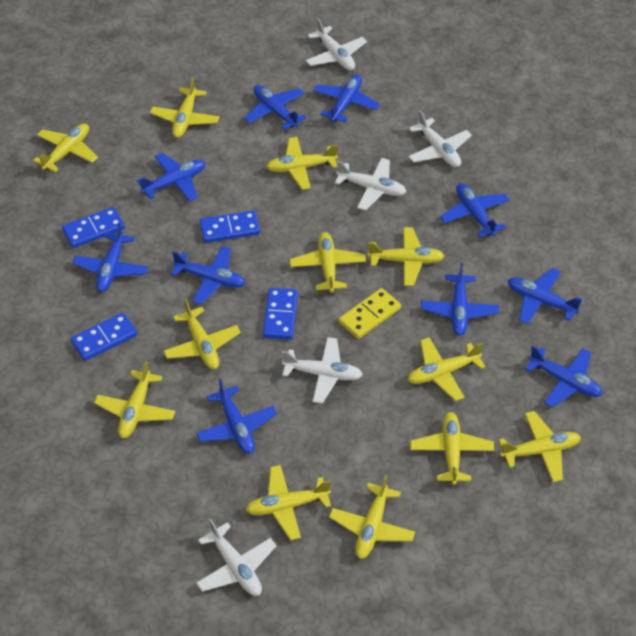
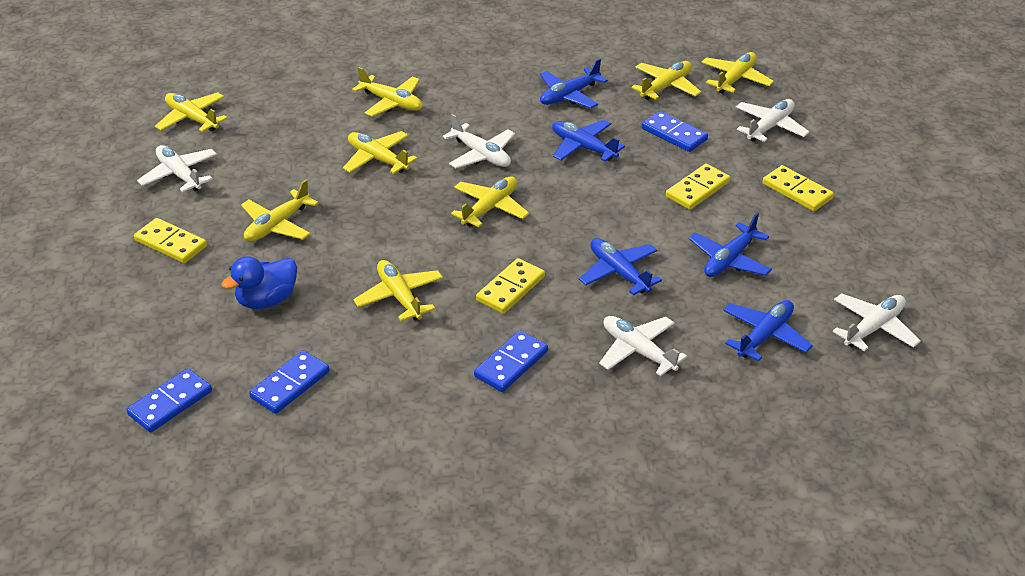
blue duck: 0 -> 1
blue plane: 10 -> 5
yellow domino: 1 -> 4
yellow plane: 12 -> 8

